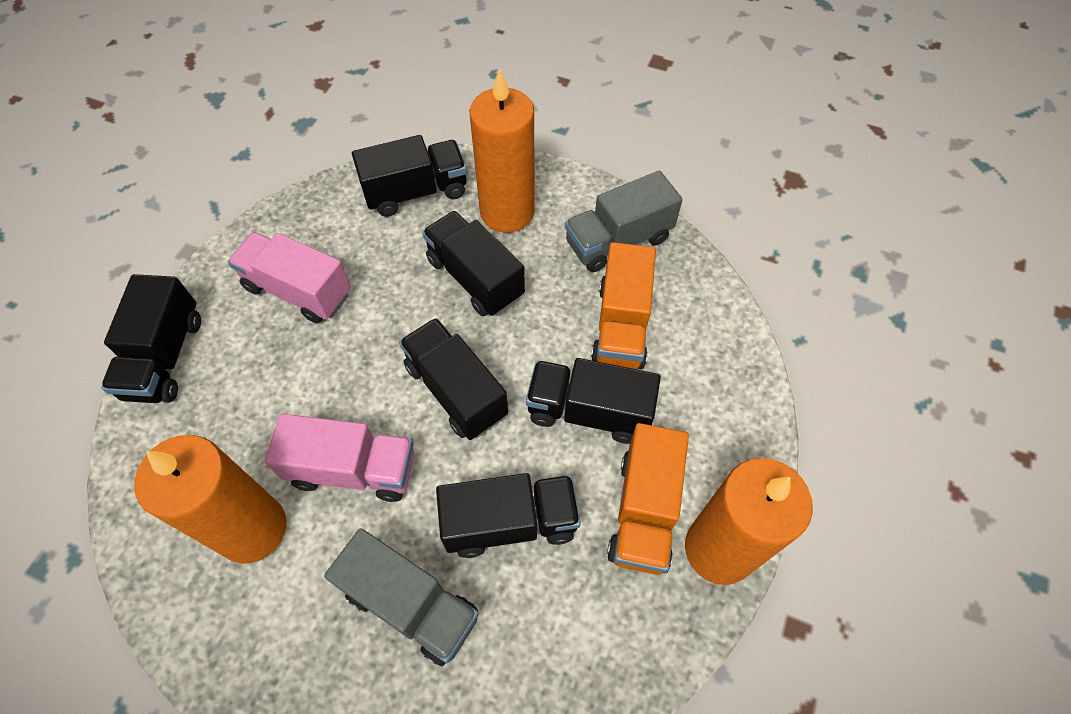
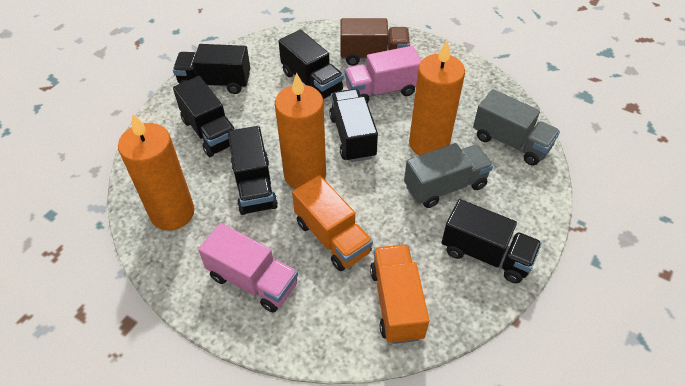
brown truck: 0 -> 1

